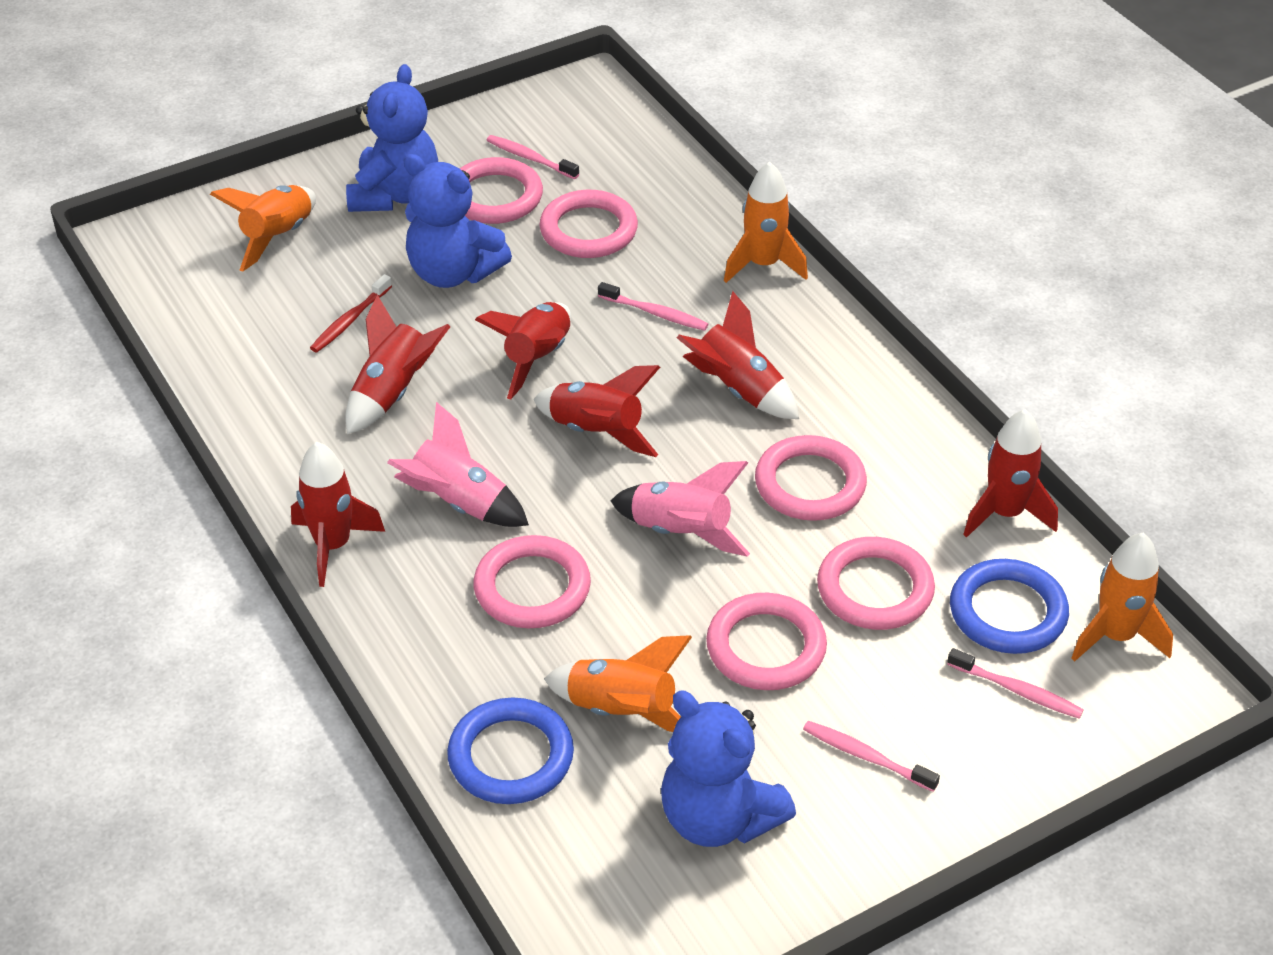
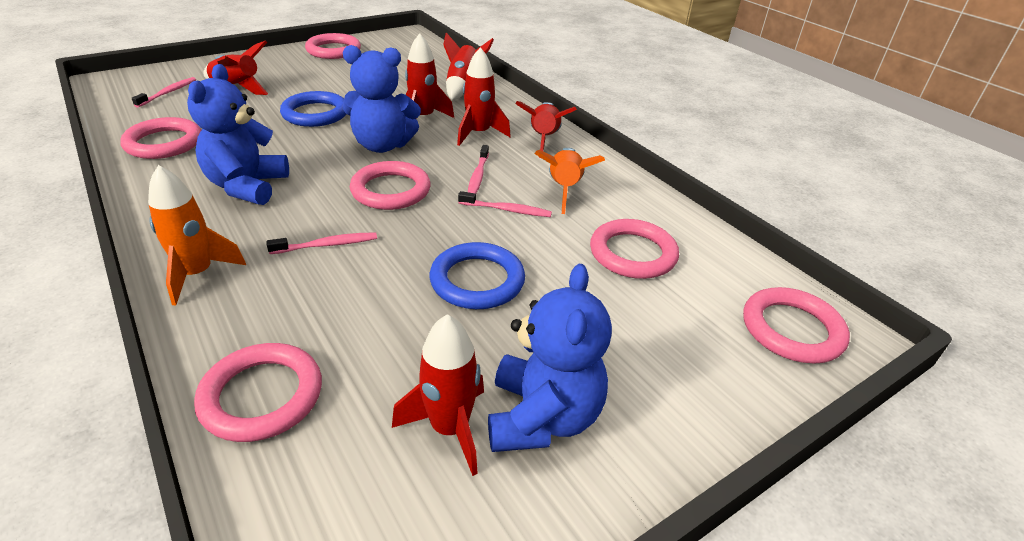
orange rocket: 4 -> 2
pink rocket: 2 -> 0
red toothbrush: 1 -> 0

